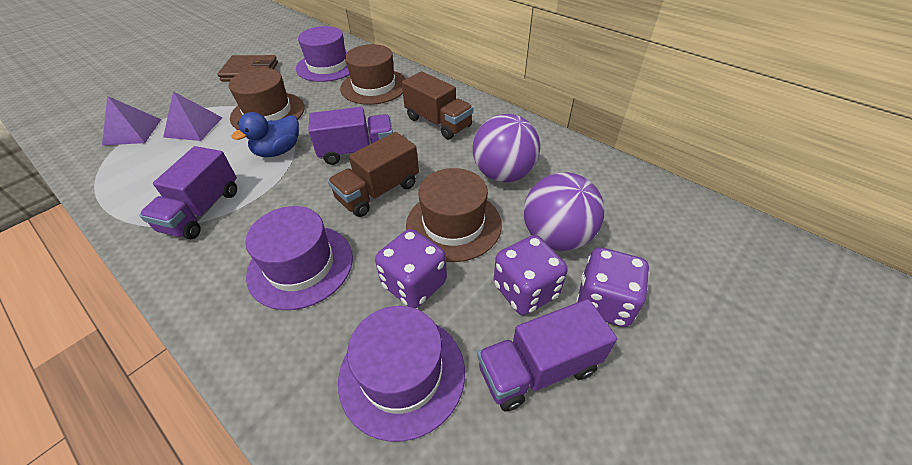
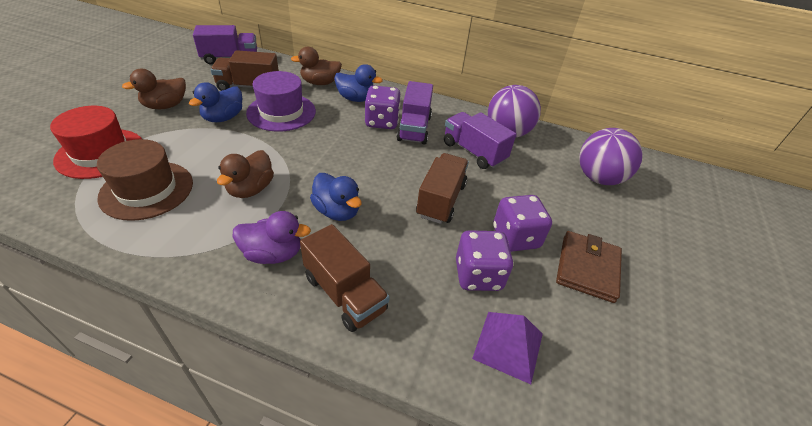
blue duck: 1 -> 3
brown duck: 0 -> 3
brown hat: 3 -> 1
brown truck: 2 -> 3
purple duck: 0 -> 1
purple hat: 3 -> 1
purple pyramid: 2 -> 1
red hat: 0 -> 1

